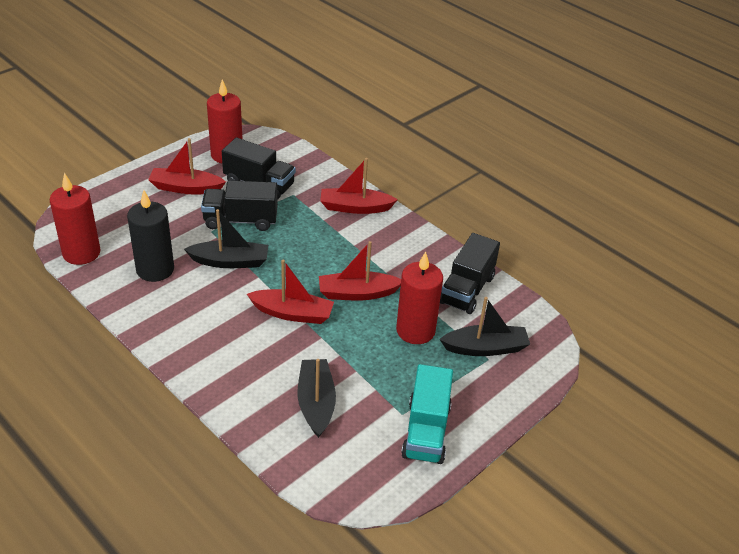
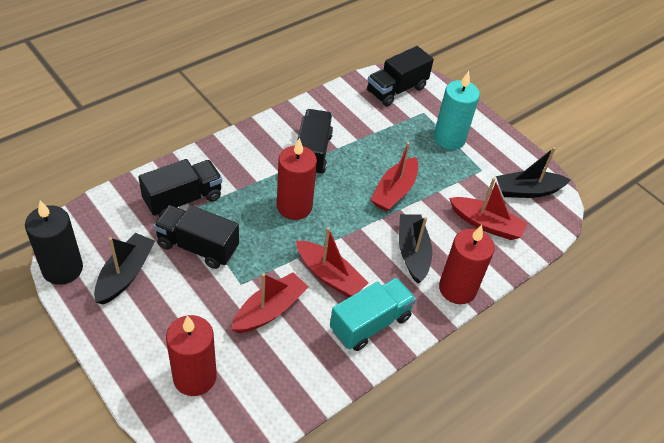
black truck: 3 -> 4
turquoise candle: 0 -> 1

